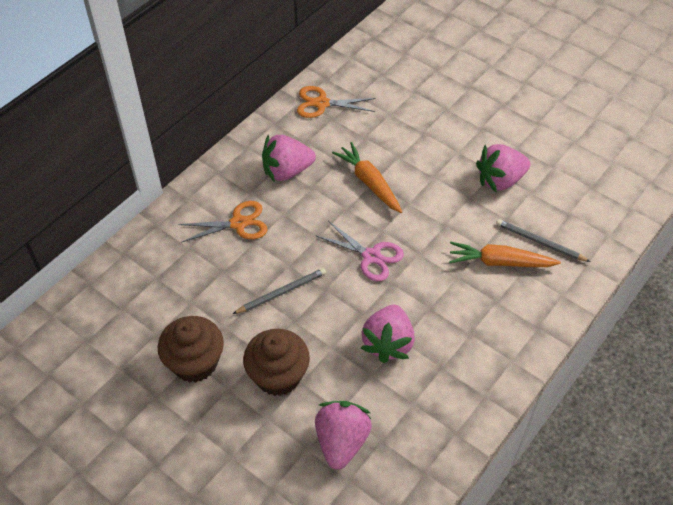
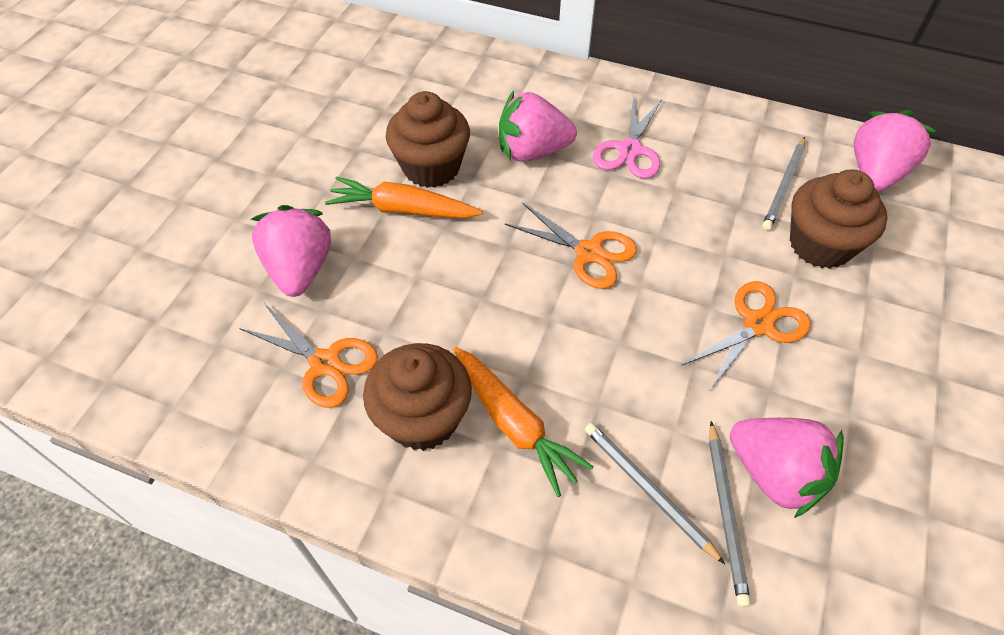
brown cupcake: 2 -> 3
grey pencil: 2 -> 3
orange scissors: 2 -> 3

